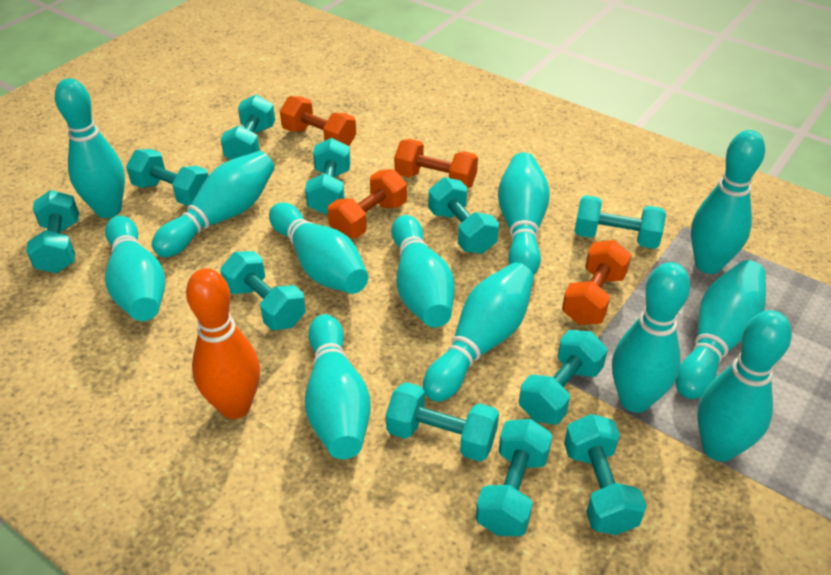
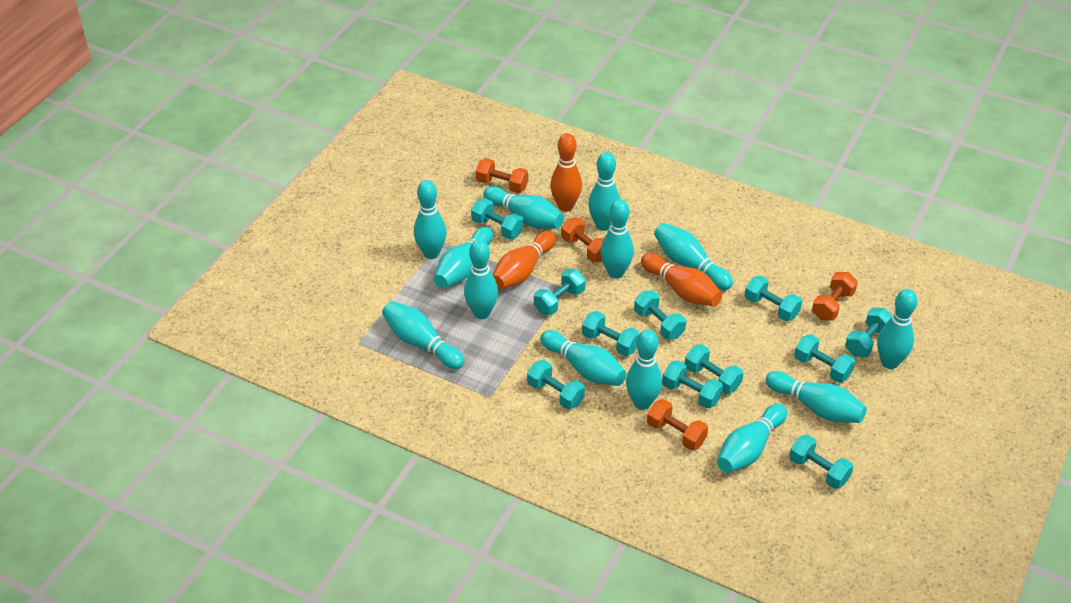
orange bowling pin: 1 -> 3
turquoise bowling pin: 12 -> 13

